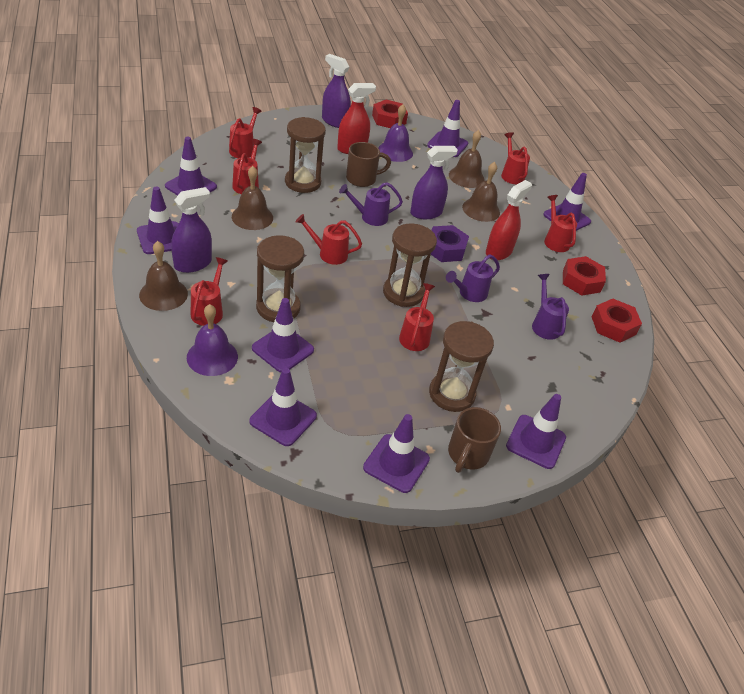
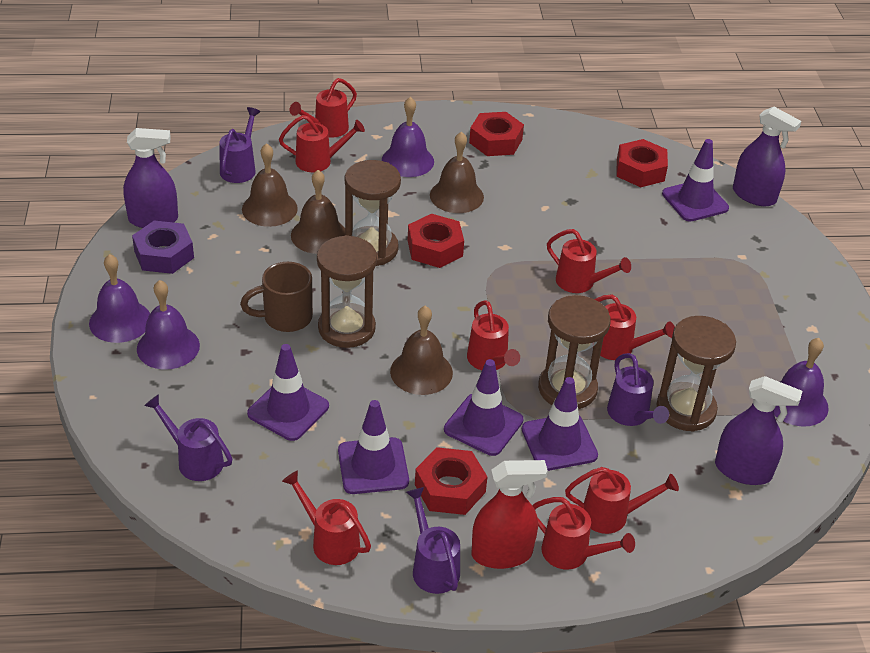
brown mug: 2 -> 1
purple bell: 2 -> 4
purple traffic cone: 8 -> 5
purple watering can: 3 -> 4
red nut: 3 -> 4
red spray bottle: 2 -> 1
red watering can: 7 -> 8

